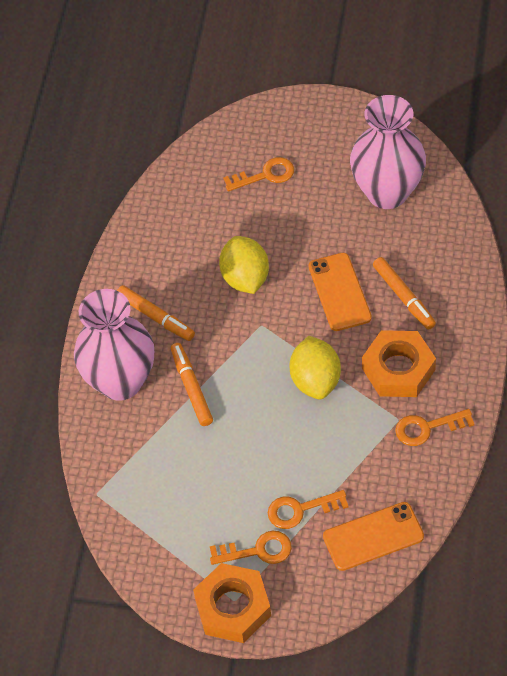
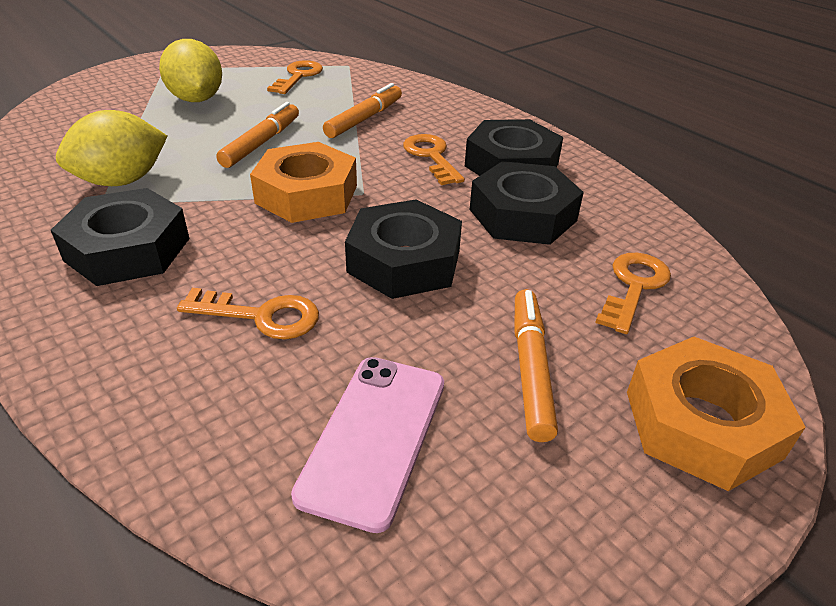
black nut: 0 -> 4
orange phone: 2 -> 0
pink phone: 0 -> 1
pink vase: 2 -> 0

